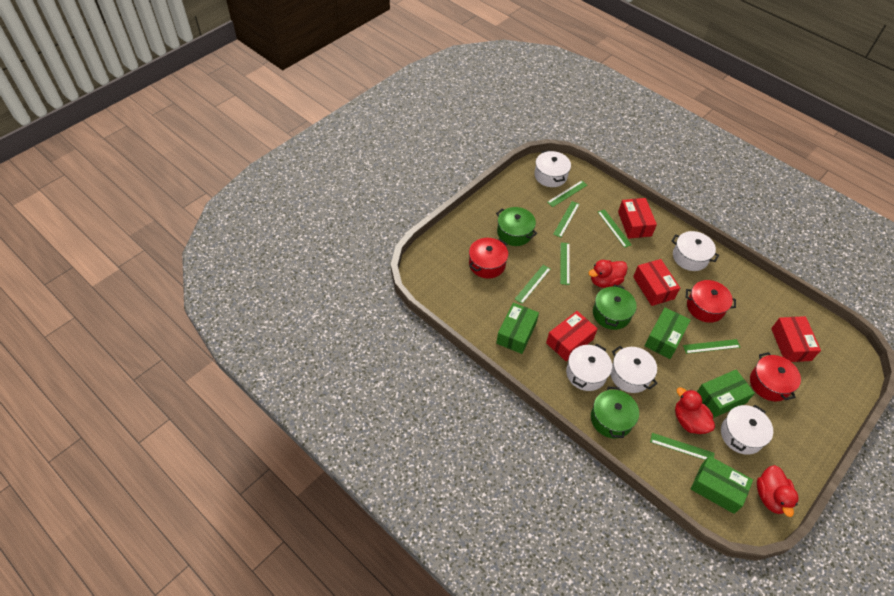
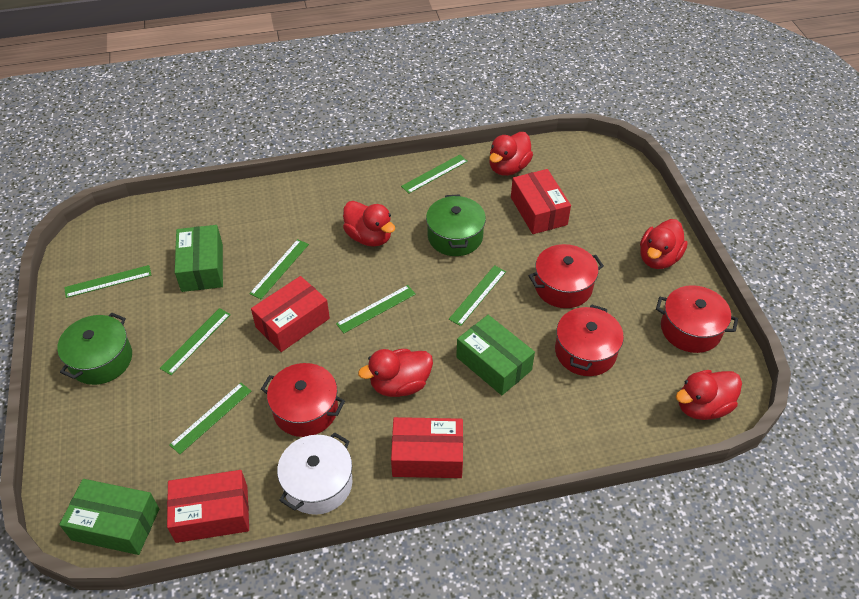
green box: 4 -> 3
green pot: 3 -> 2
red duck: 3 -> 5
red pot: 3 -> 4
white pot: 5 -> 1

